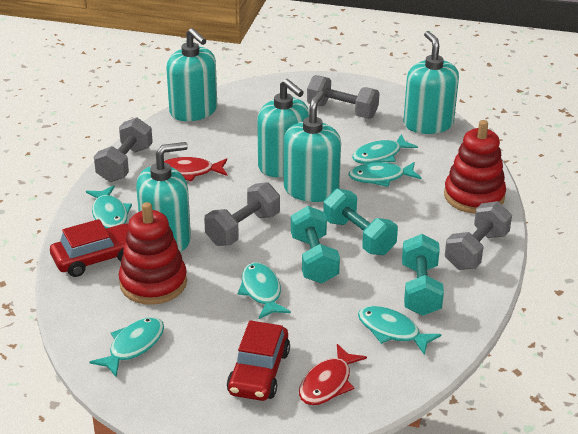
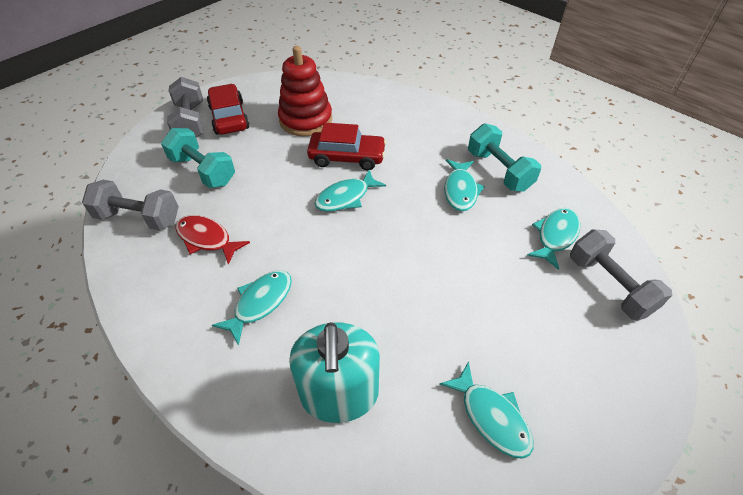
grey dumbbell: 4 -> 3
red fish: 2 -> 1
red stacking toy: 2 -> 1
turquoise dumbbell: 3 -> 2
turquoise fish: 6 -> 5
turquoise soap dispenser: 5 -> 1

